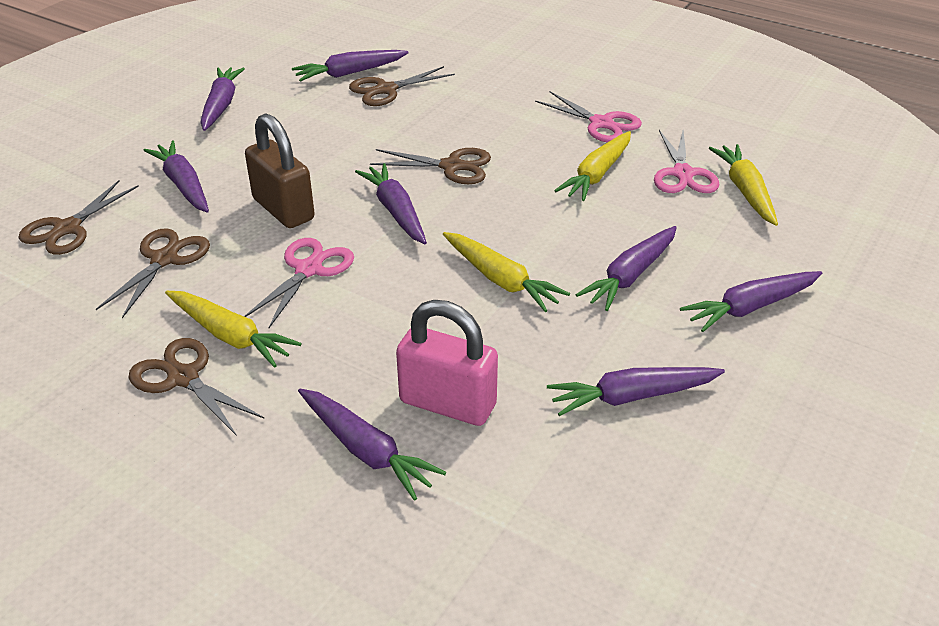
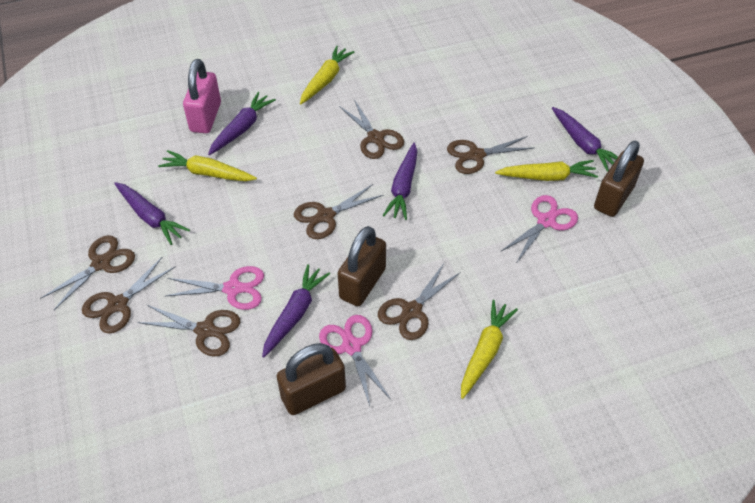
brown padlock: 1 -> 3
brown scissors: 5 -> 7
purple carrot: 8 -> 5

